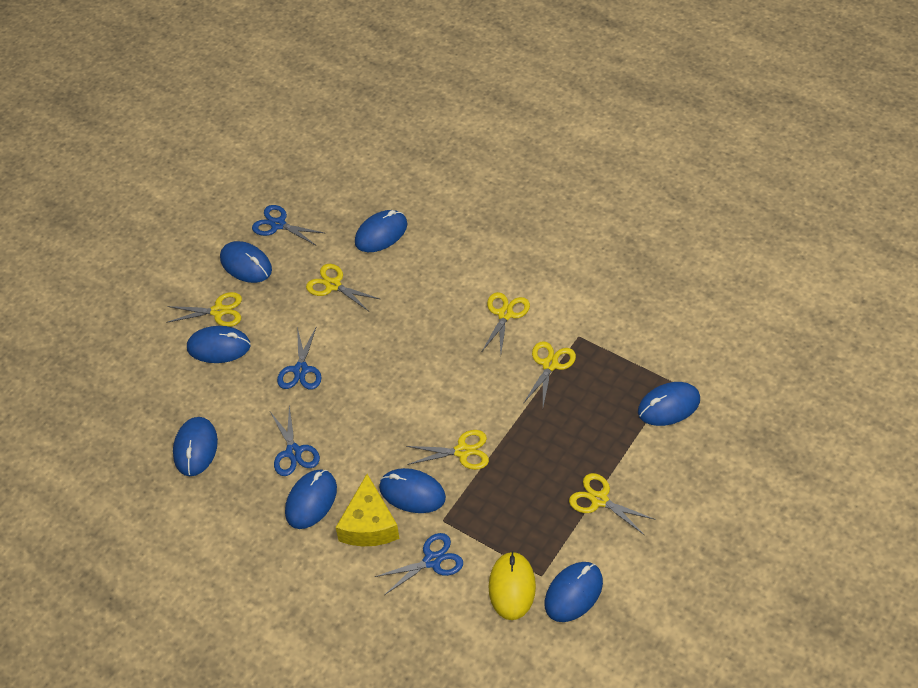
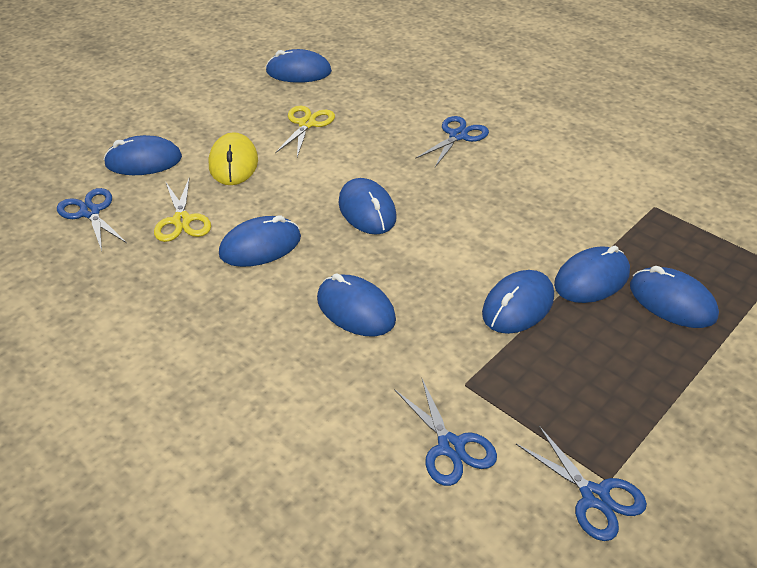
yellow cheese: 1 -> 0
yellow scissors: 6 -> 2

